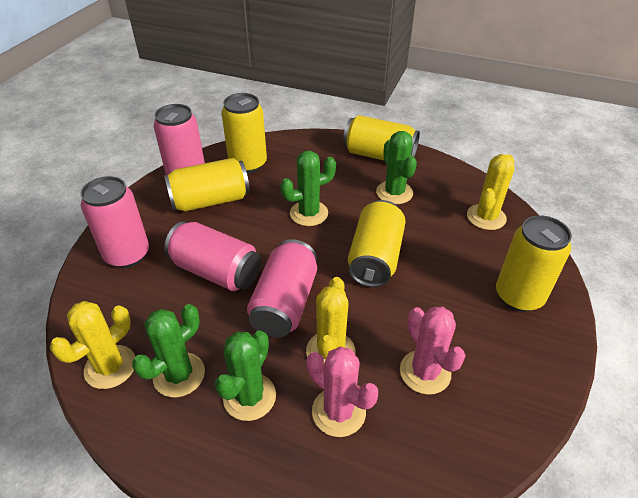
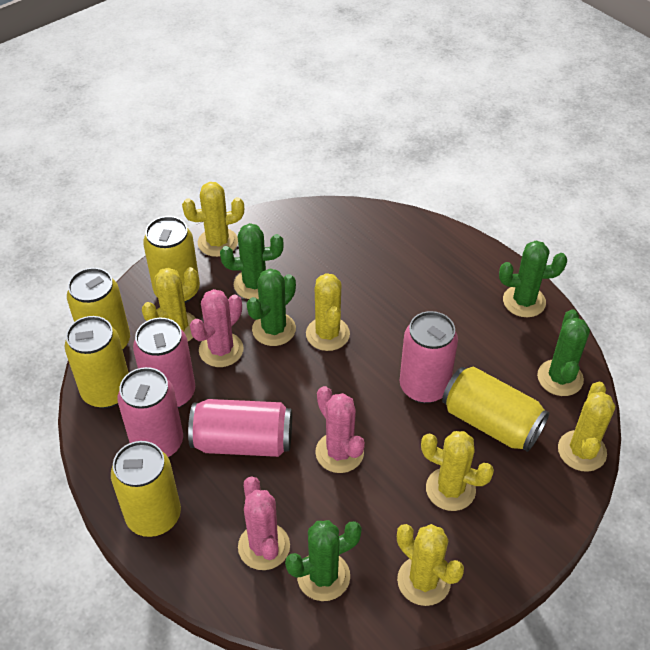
green cactus: 4 -> 5
pink cactus: 2 -> 3
yellow cactus: 3 -> 6

